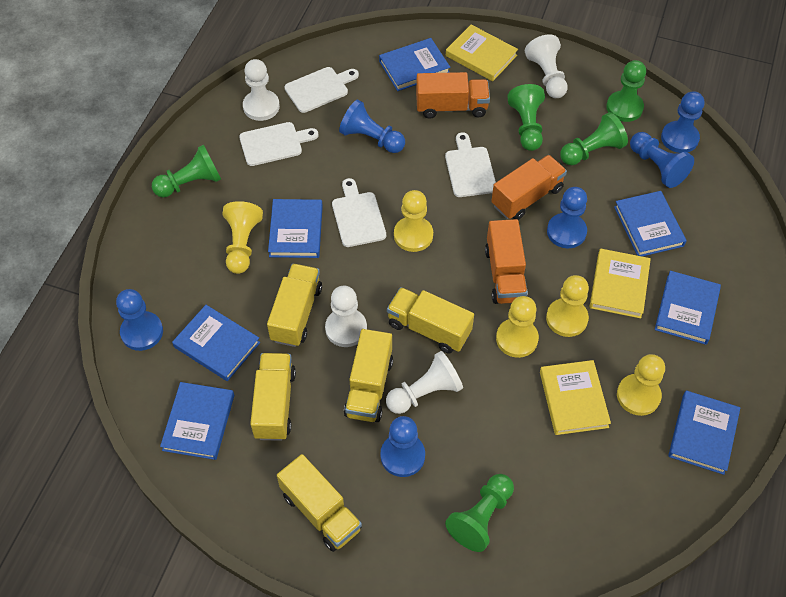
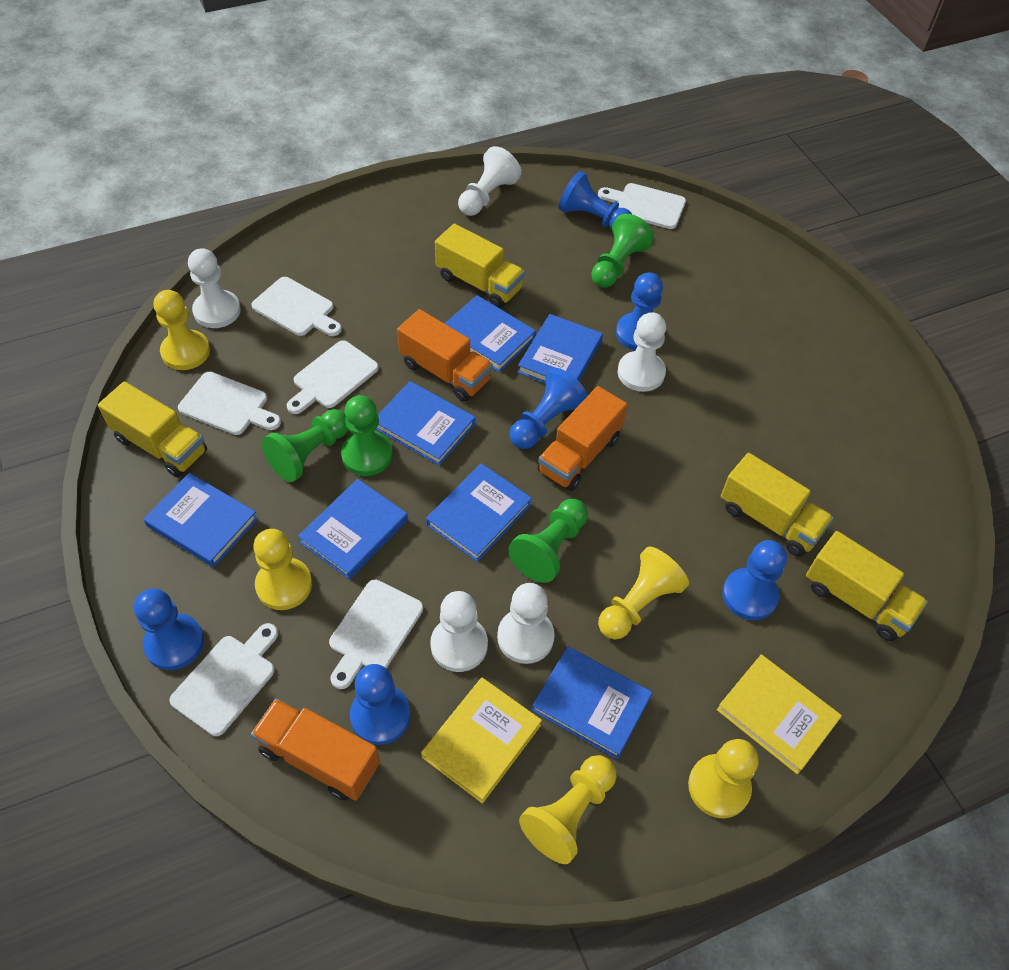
green pawn: 5 -> 4
white cutting board: 4 -> 6
white pawn: 4 -> 5
yellow book: 3 -> 2
yellow truck: 5 -> 4

